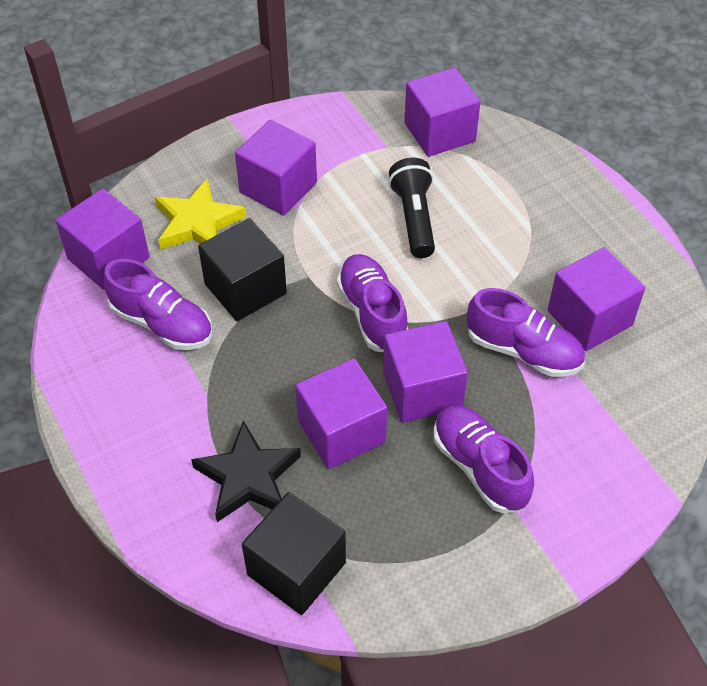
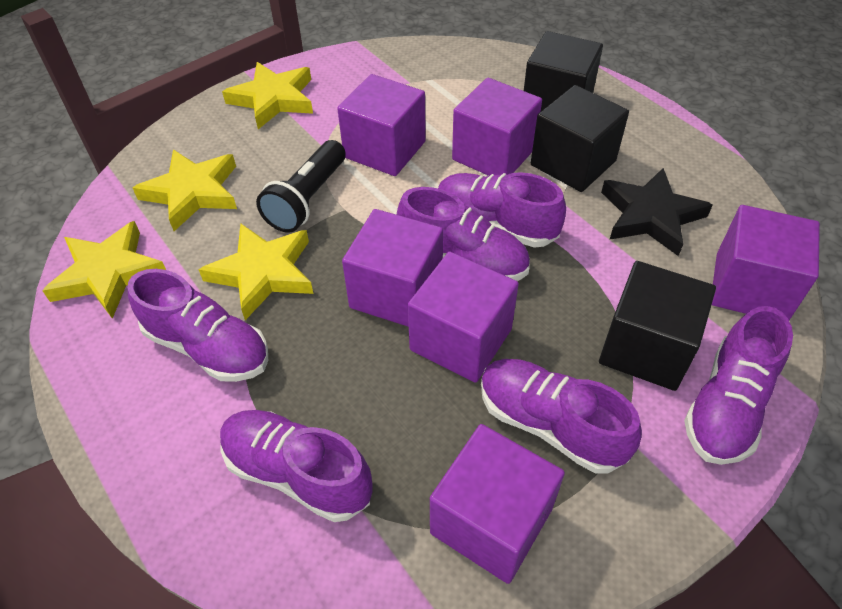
black cube: 2 -> 3
purple shoe: 4 -> 6
yellow star: 1 -> 4

